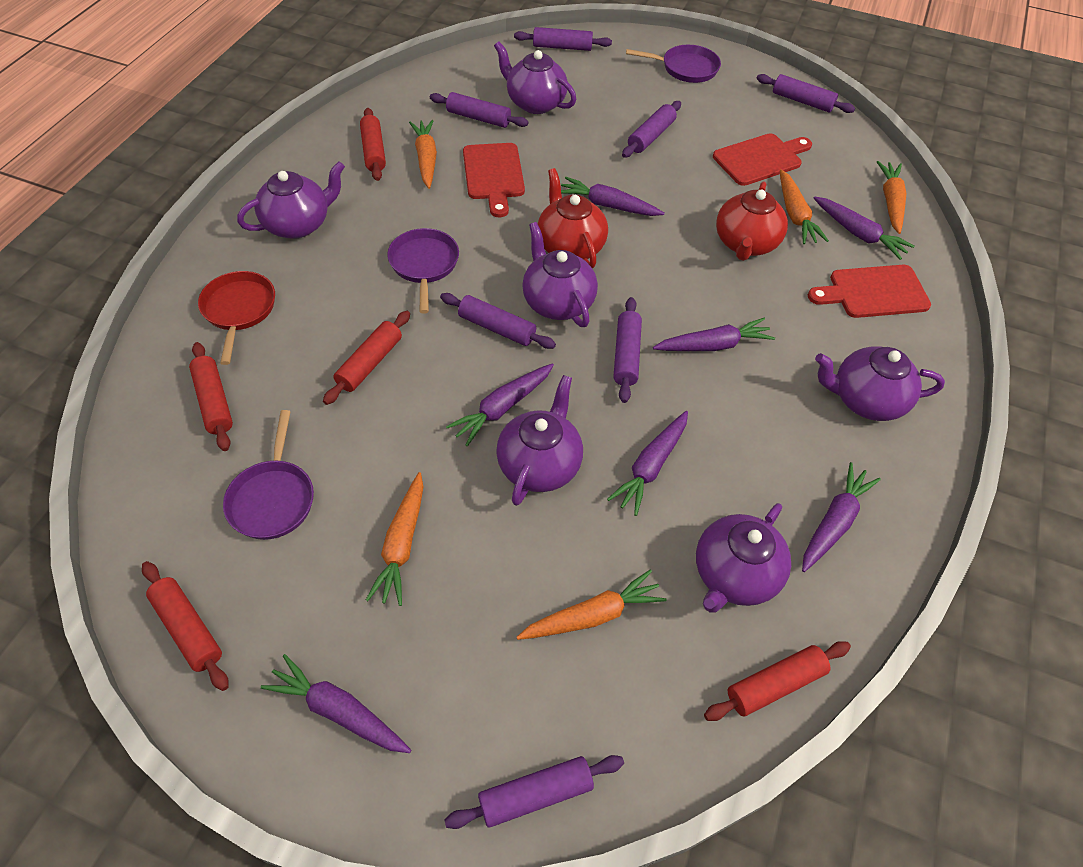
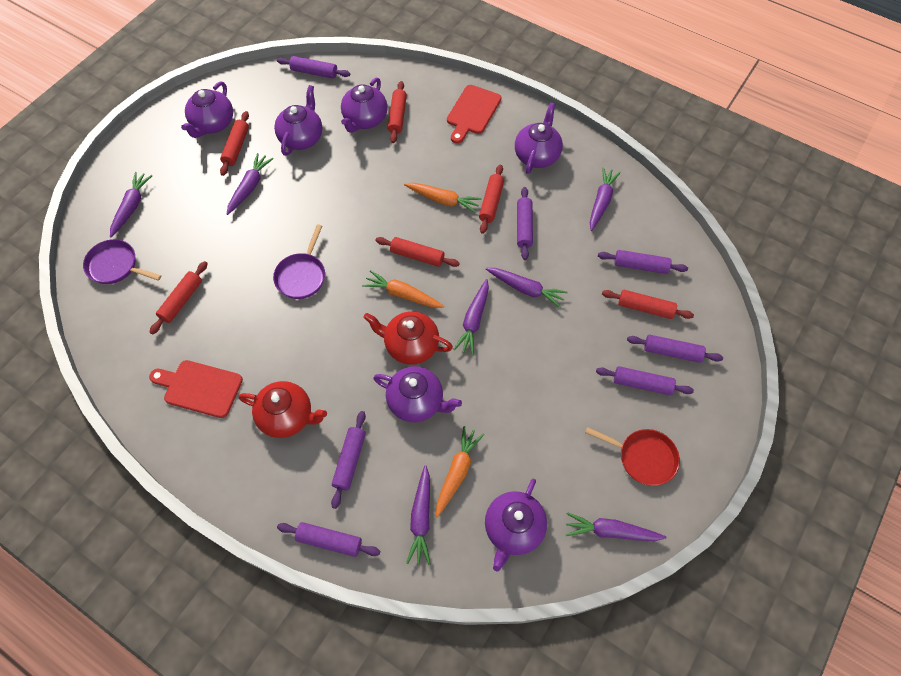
orange carrot: 5 -> 3
purple pan: 3 -> 2
red cutting board: 3 -> 2
red rolling pin: 5 -> 6

